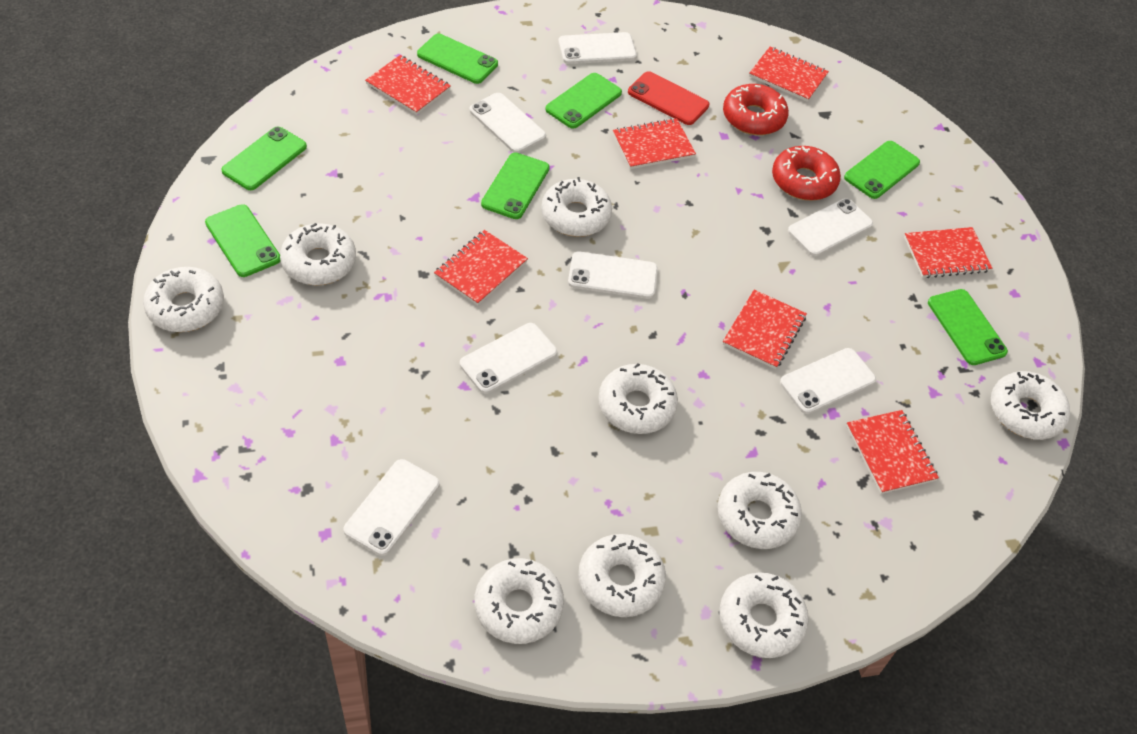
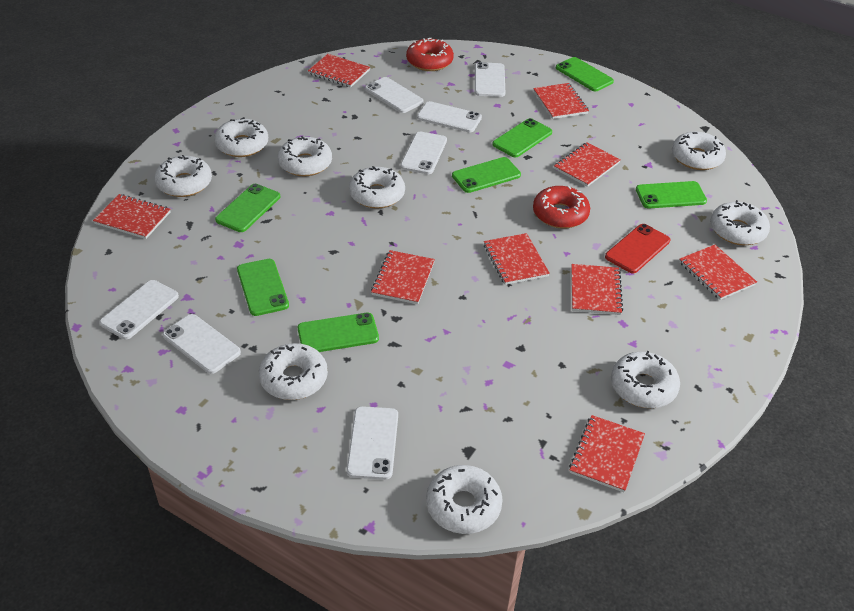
red notebook: 7 -> 9

